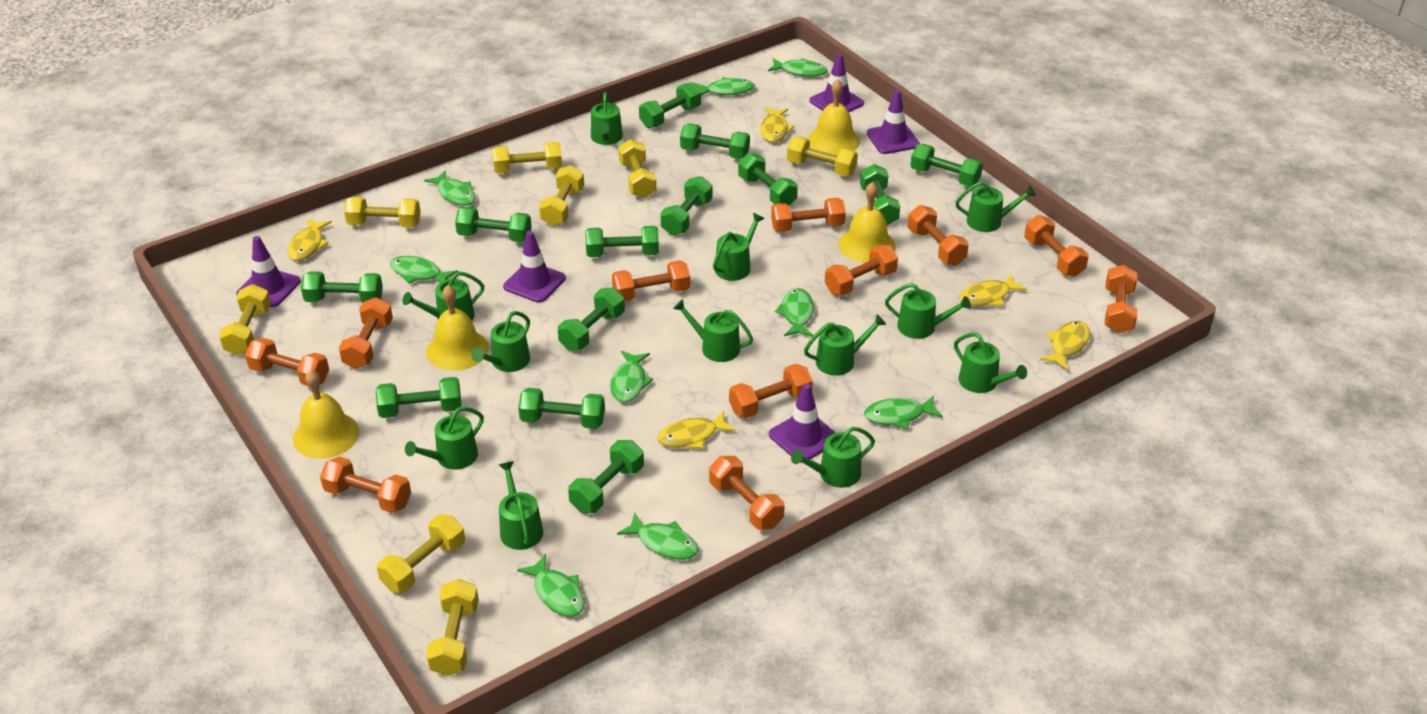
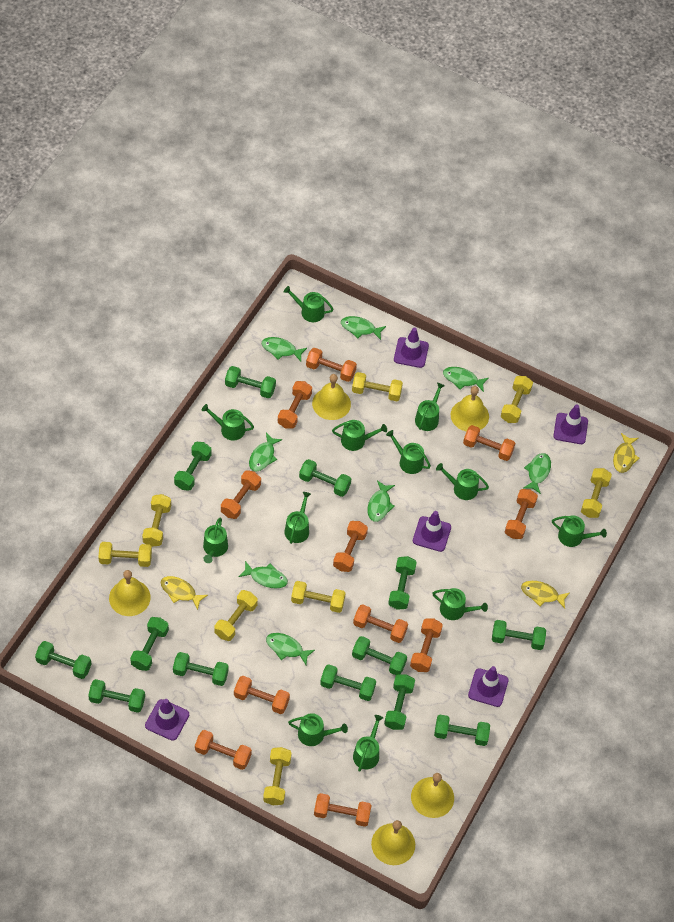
green fish: 9 -> 8
yellow bell: 4 -> 5
yellow fish: 5 -> 3

